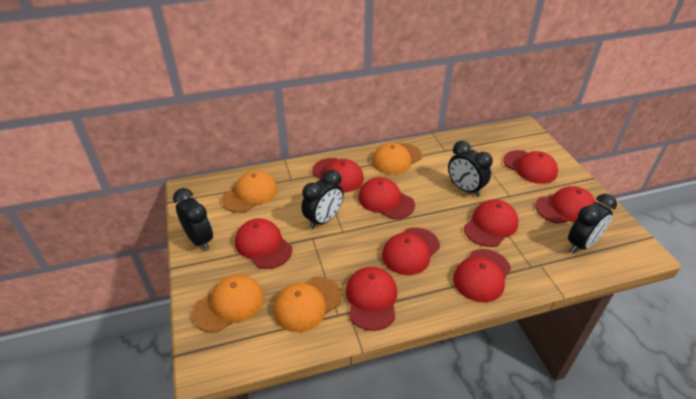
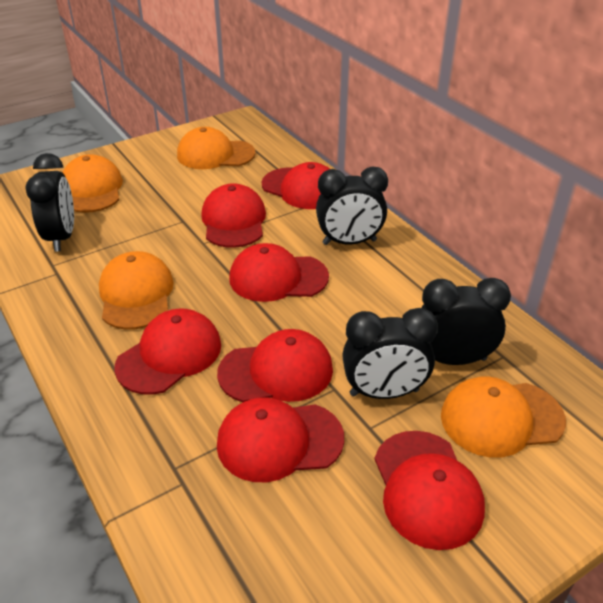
red cap: 9 -> 7

